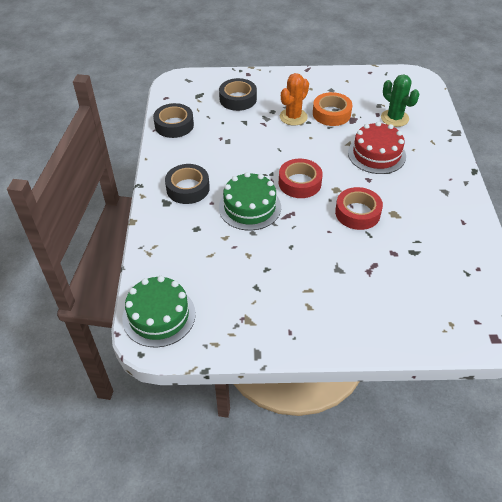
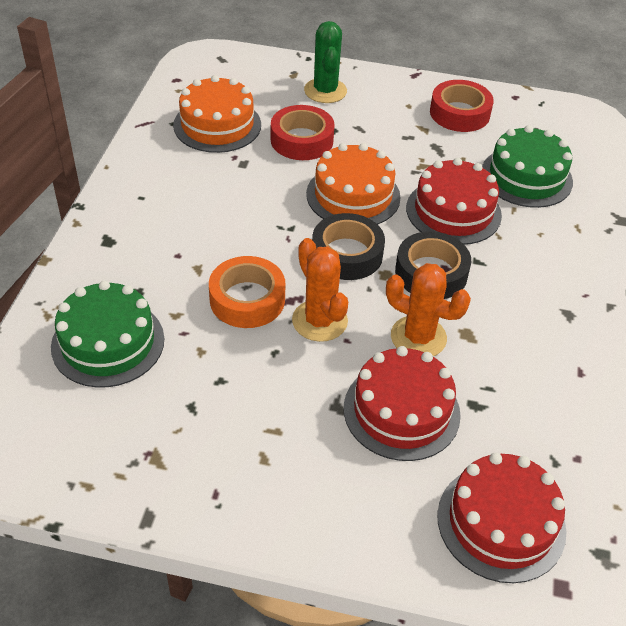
black tape: 3 -> 2
orange cactus: 1 -> 2
orange cake: 0 -> 2
red cake: 1 -> 3

